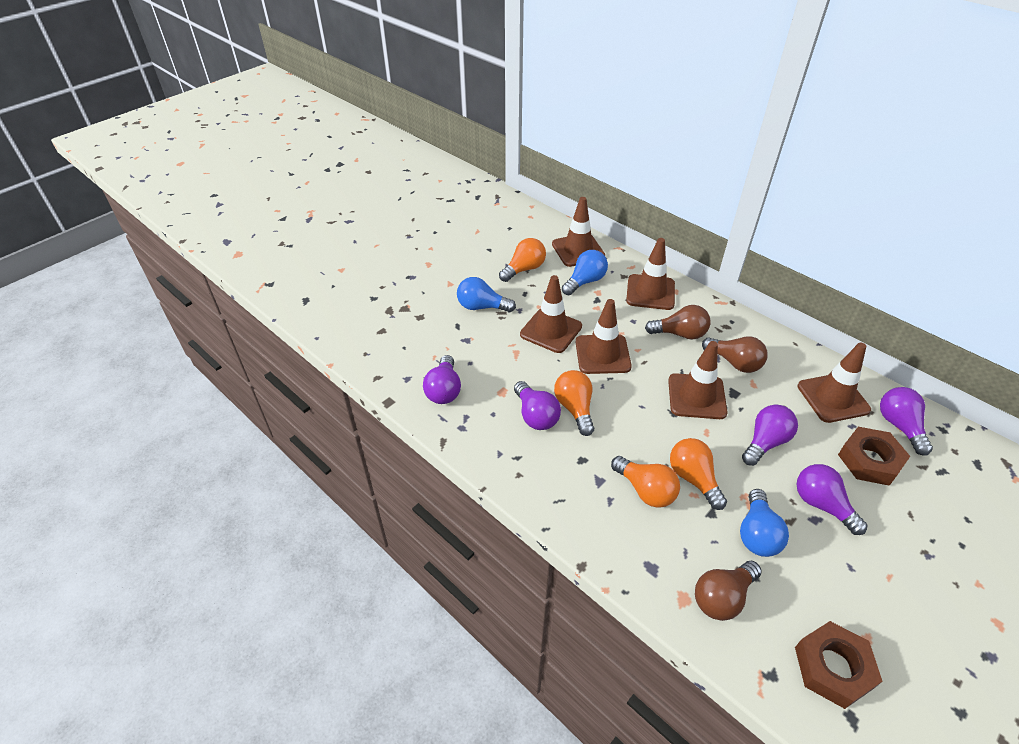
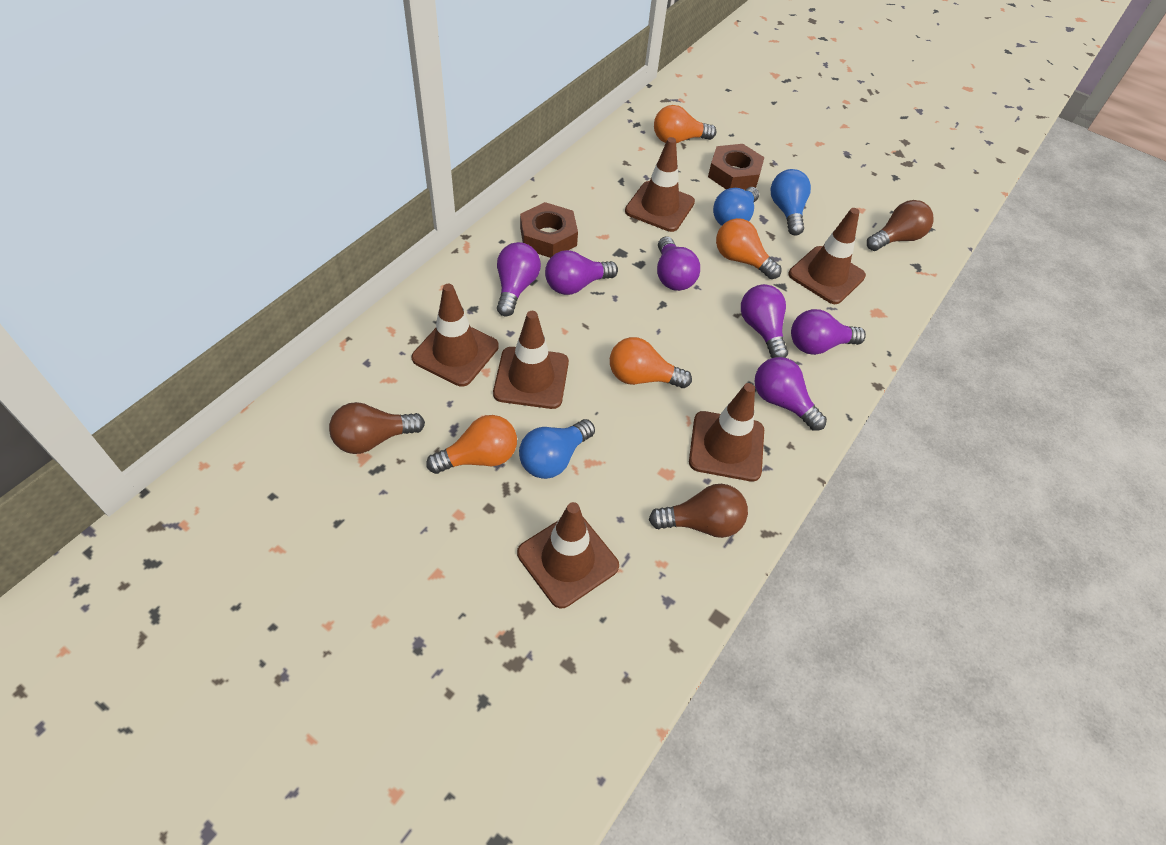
purple light bulb: 5 -> 6

